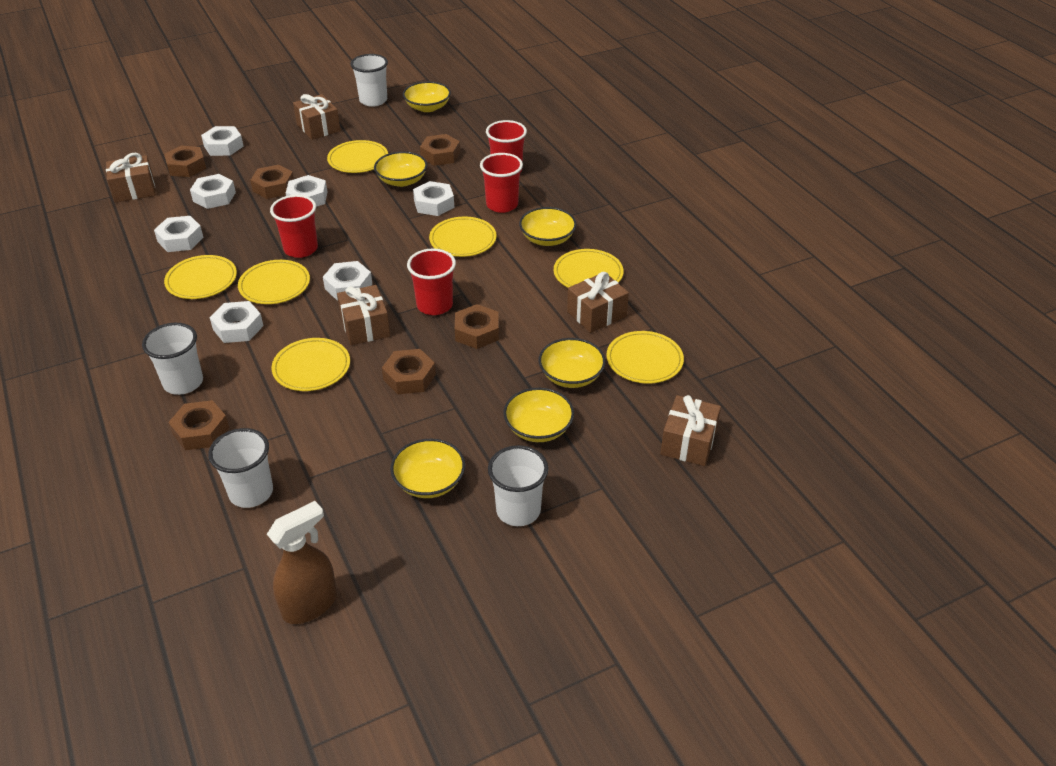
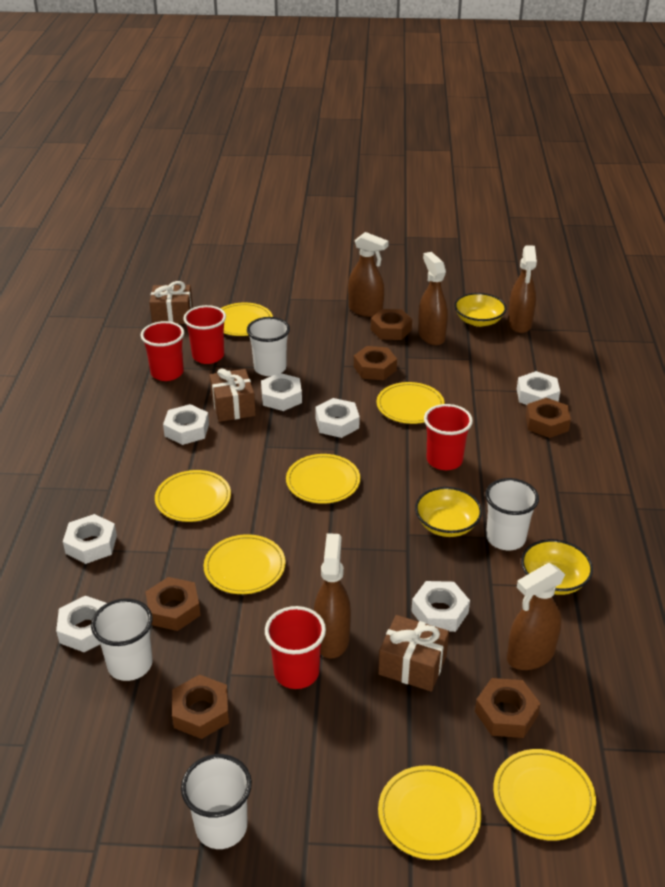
brown gift: 5 -> 3
brown spray bottle: 1 -> 5
yellow bowl: 6 -> 3

